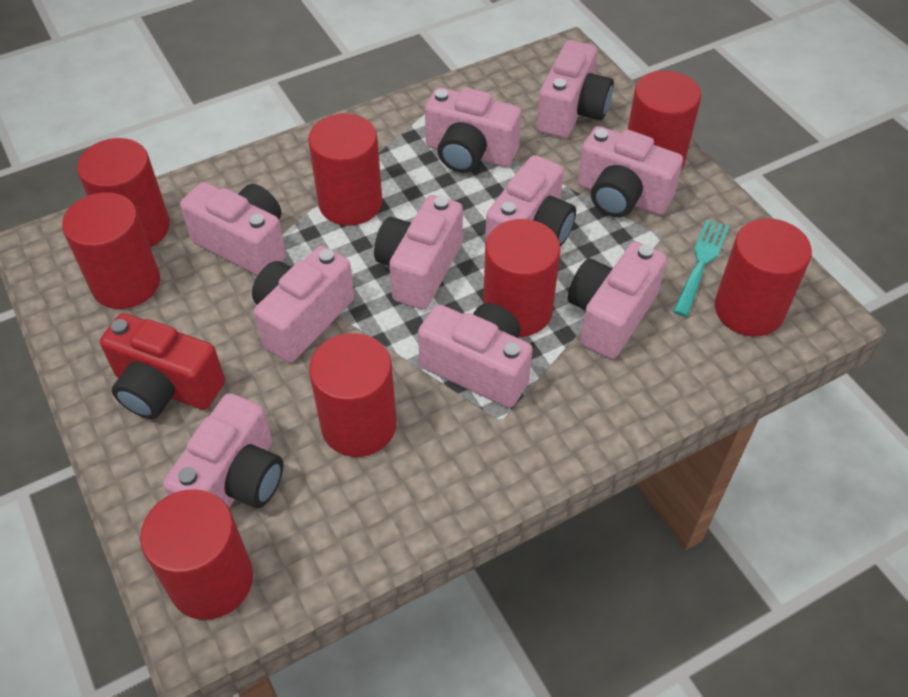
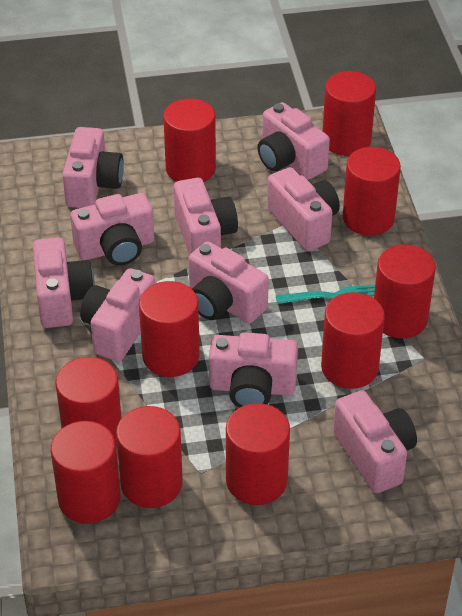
red camera: 1 -> 0
red cylinder: 8 -> 10

